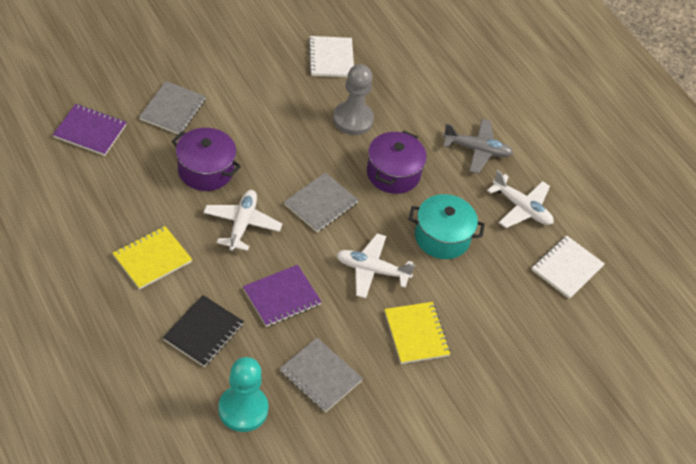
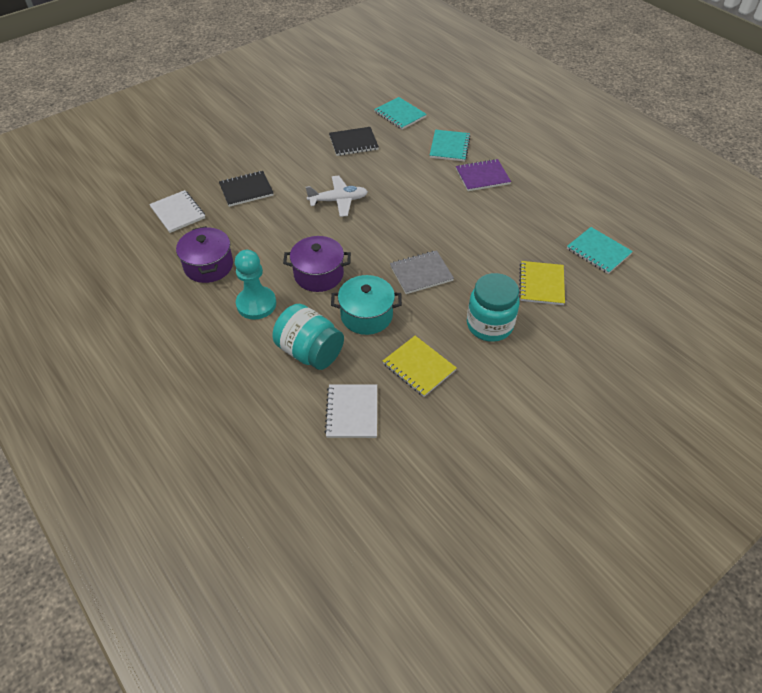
black notebook: 1 -> 2
grey notebook: 3 -> 1
grey pawn: 1 -> 0
grey plane: 1 -> 0
purple notebook: 2 -> 1
turquoise jar: 0 -> 2
turquoise notebook: 0 -> 3
white plane: 3 -> 1

